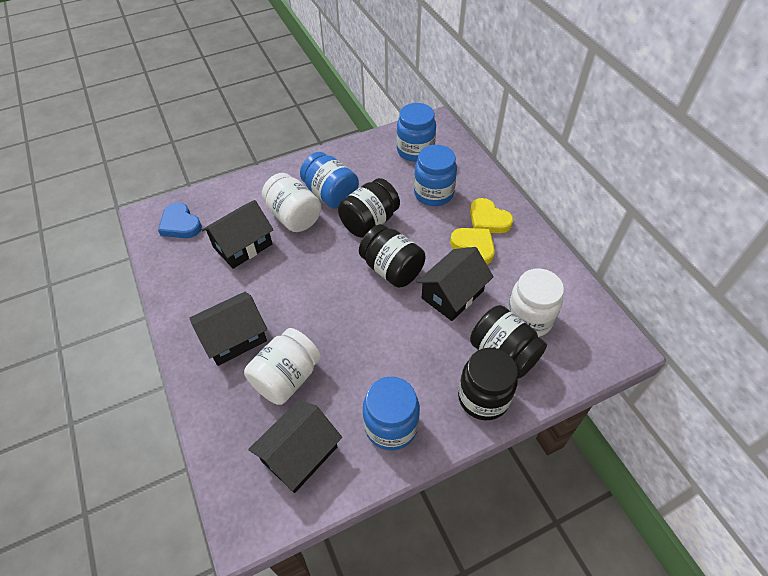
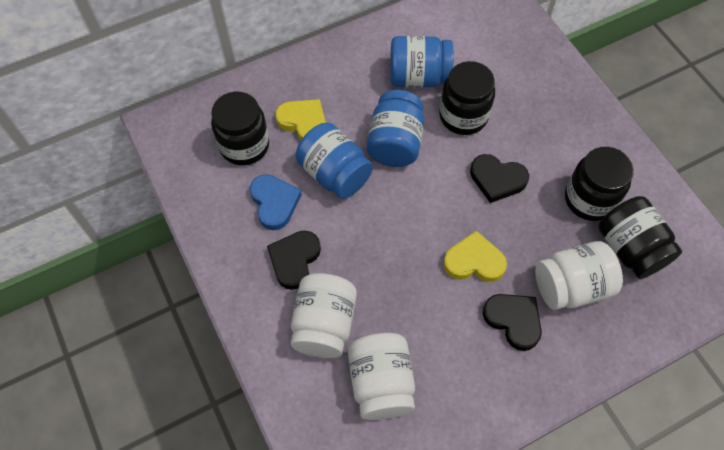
black heart: 0 -> 3
black house: 4 -> 0
blue jar: 4 -> 3

